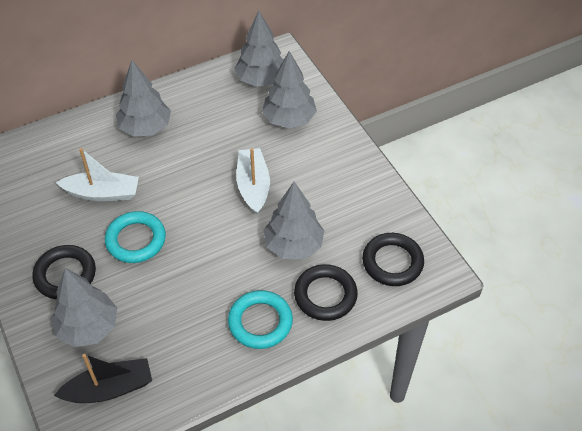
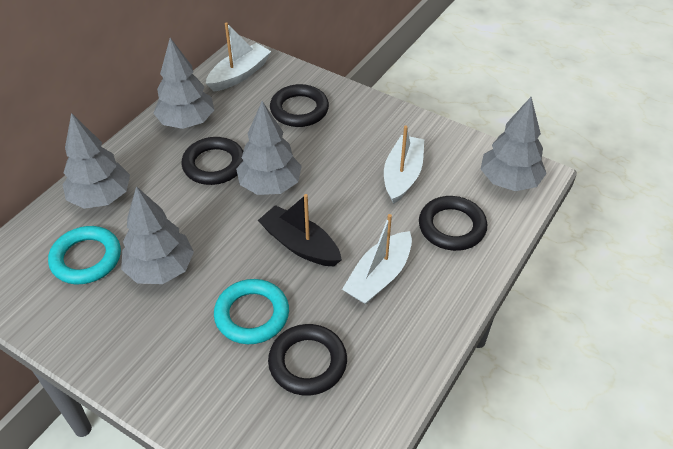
black ring: 3 -> 4
white boat: 2 -> 3

